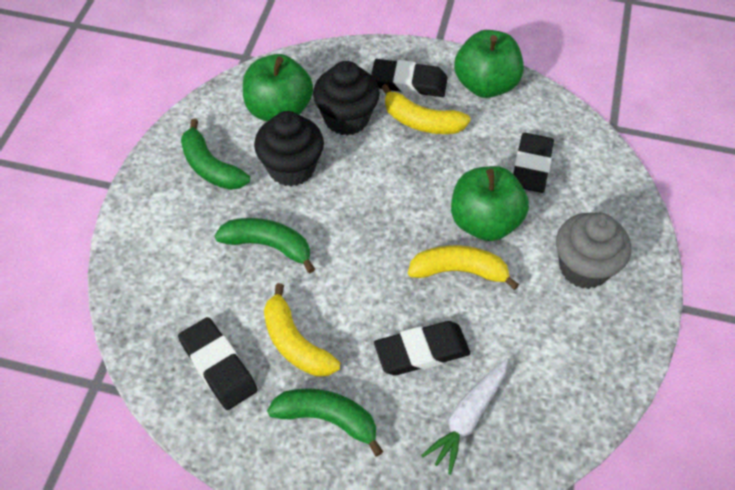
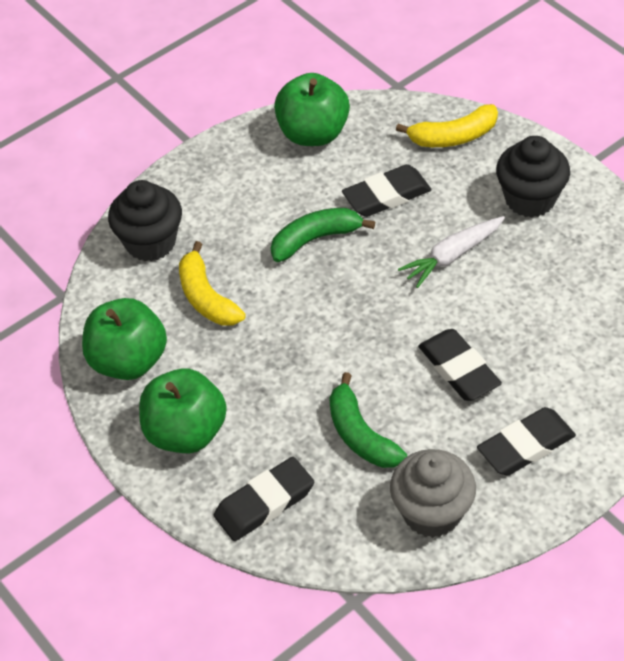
green banana: 3 -> 2
yellow banana: 3 -> 2

